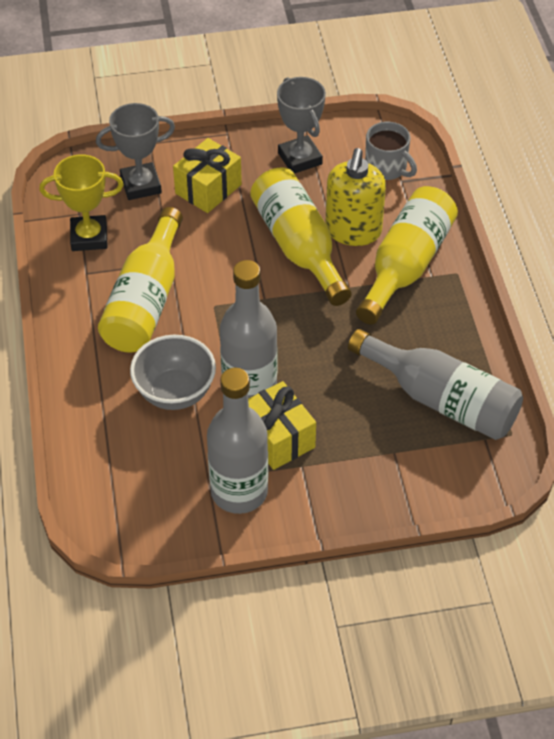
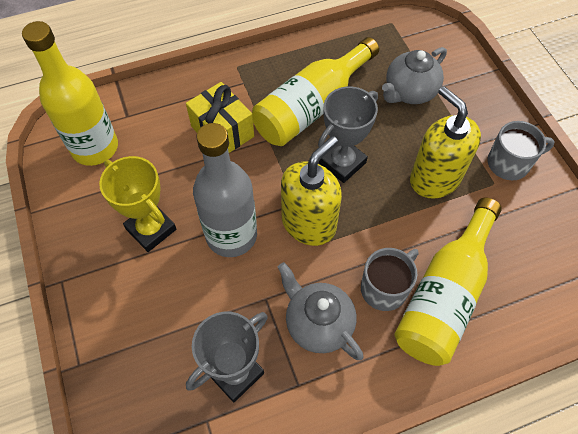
grey bottle: 3 -> 1
grey bowl: 1 -> 0
grey mug: 1 -> 2
grey teapot: 0 -> 2
yellow gift: 2 -> 1
yellow soap dispenser: 1 -> 2

